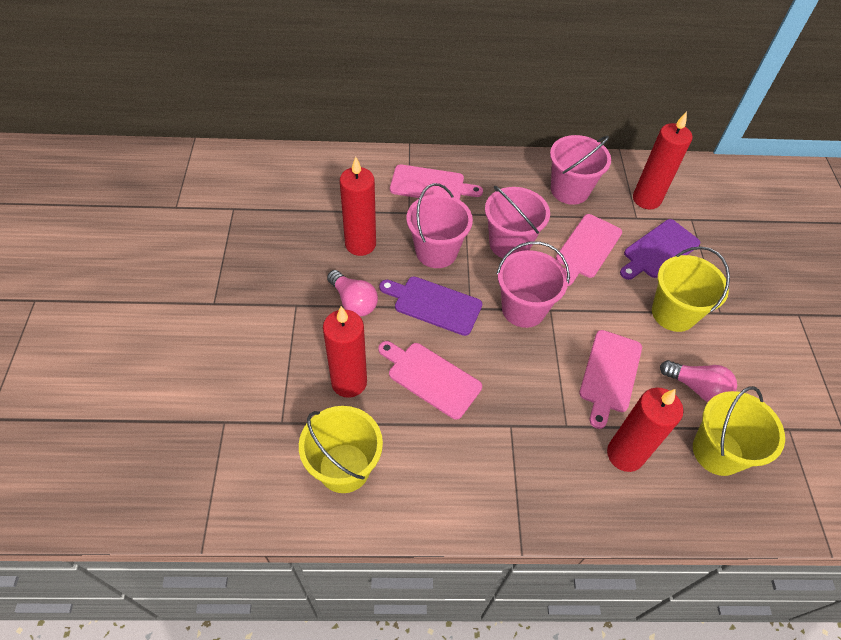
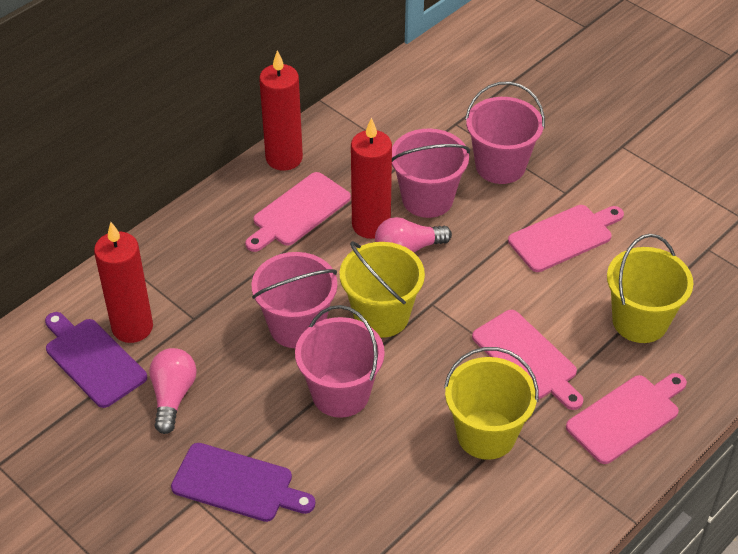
red candle: 4 -> 3

